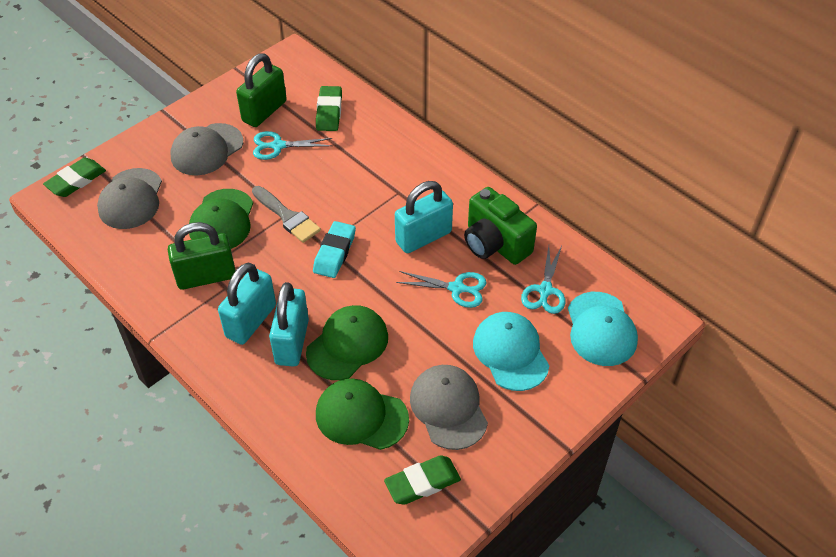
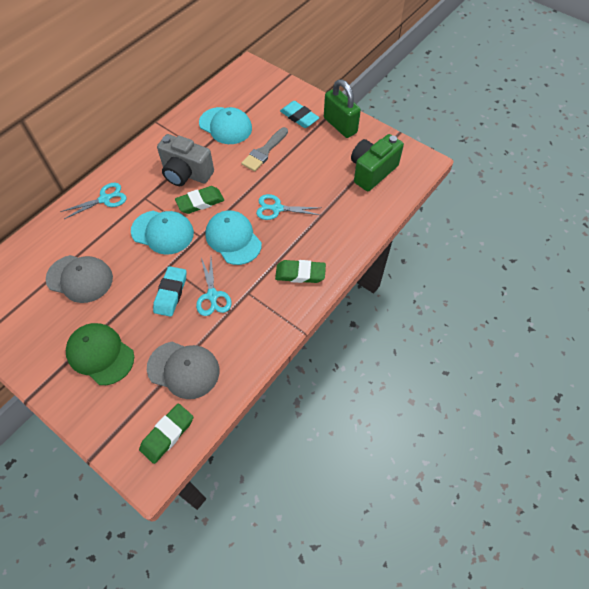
green cap: 3 -> 1
green padlock: 2 -> 1
grey camera: 0 -> 1
grey cap: 3 -> 2
turquoise cap: 2 -> 3
turquoise eraser: 1 -> 2
turquoise padlock: 3 -> 0

